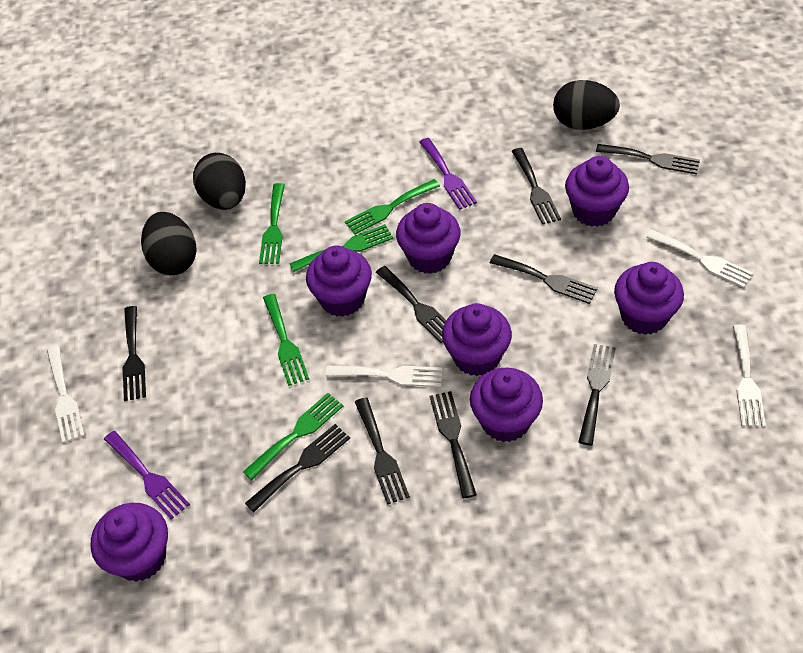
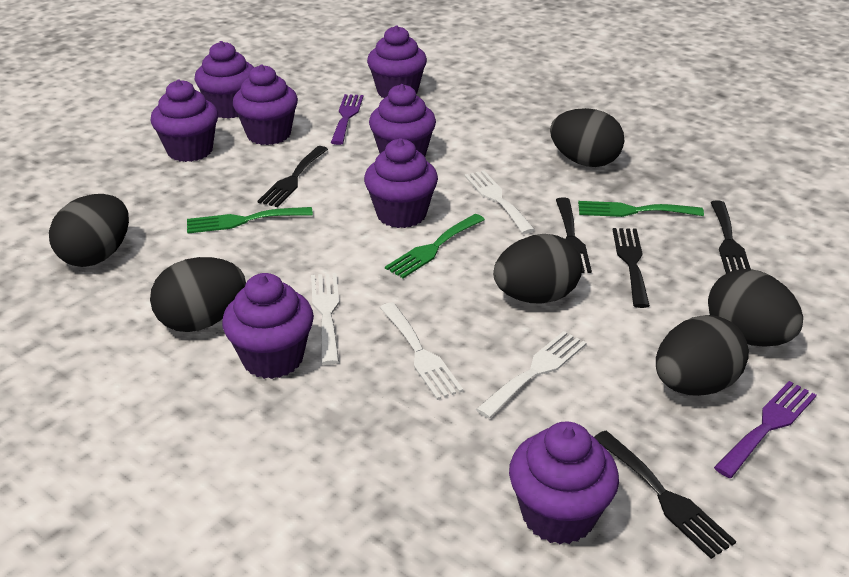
black egg: 3 -> 6
black fork: 9 -> 5
green fork: 5 -> 3
purple cupcake: 7 -> 8

